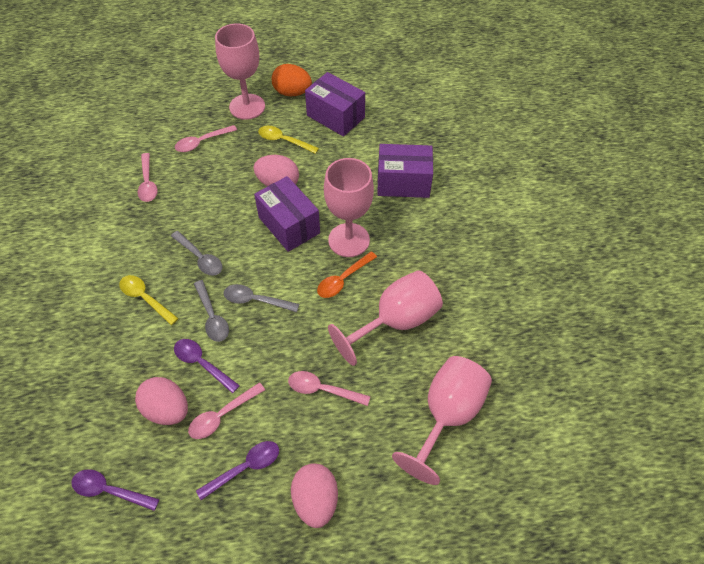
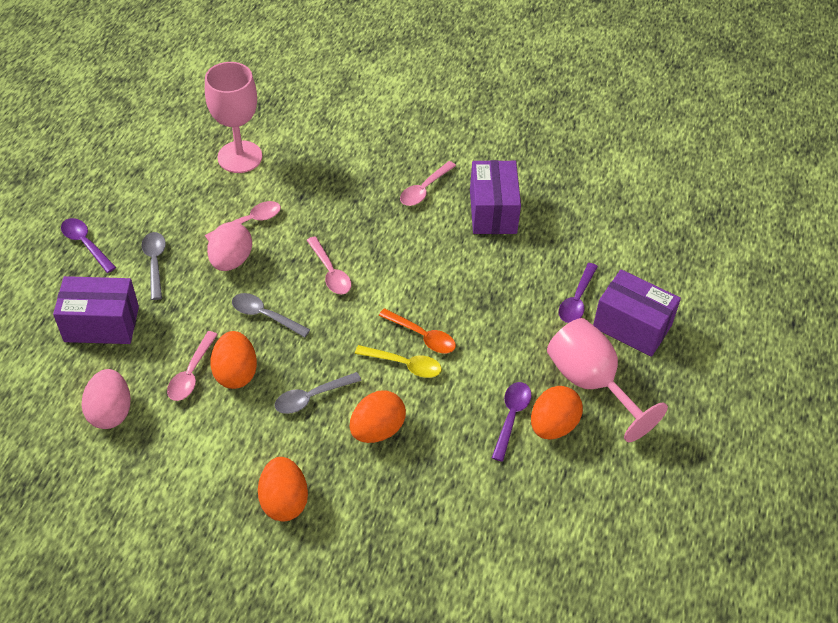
orange egg: 1 -> 4
pink egg: 3 -> 2
pink goblet: 4 -> 2
yellow spoon: 2 -> 1

